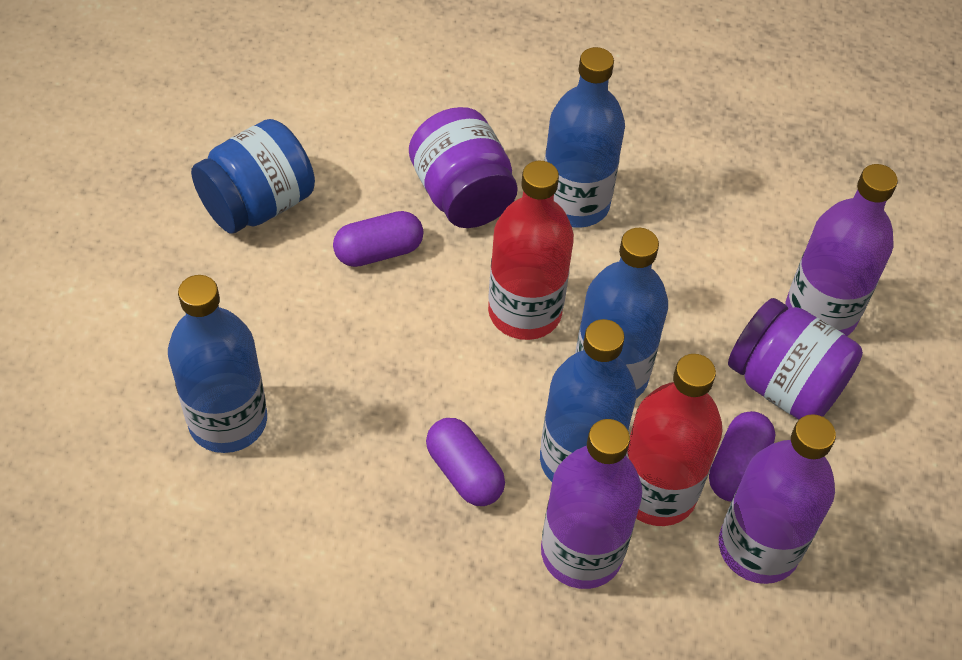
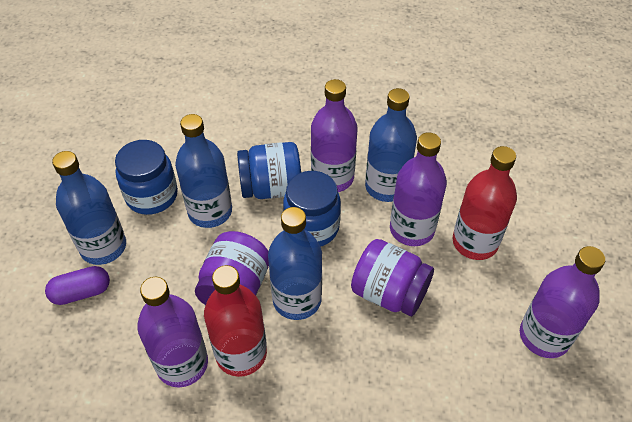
blue jar: 1 -> 3
purple bottle: 3 -> 4
purple capsule: 3 -> 1

